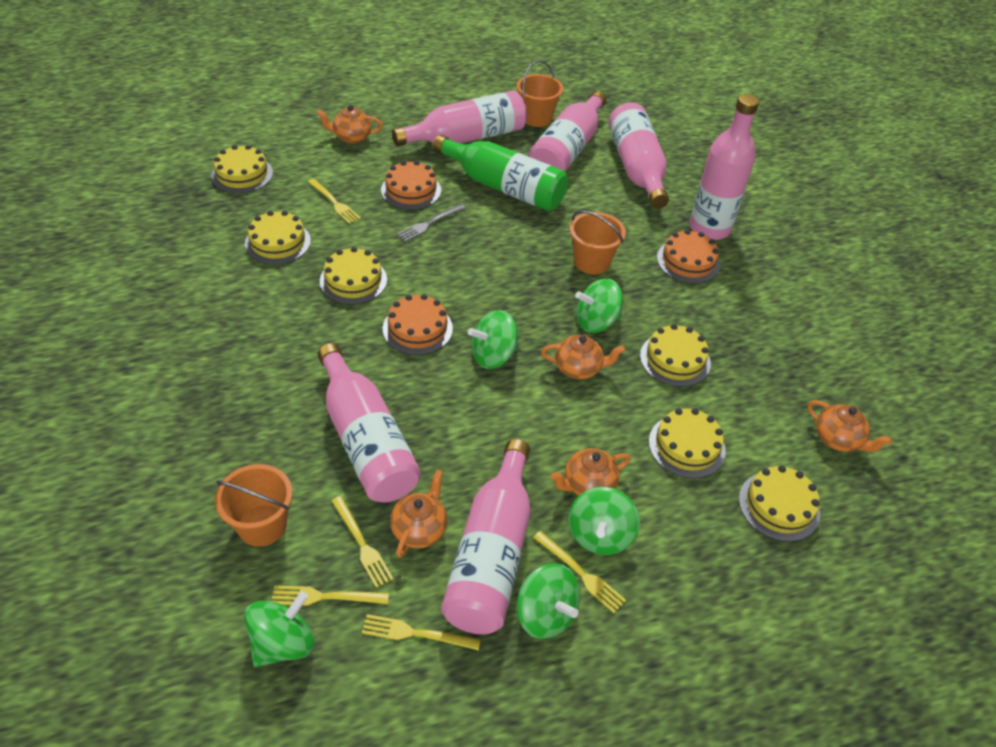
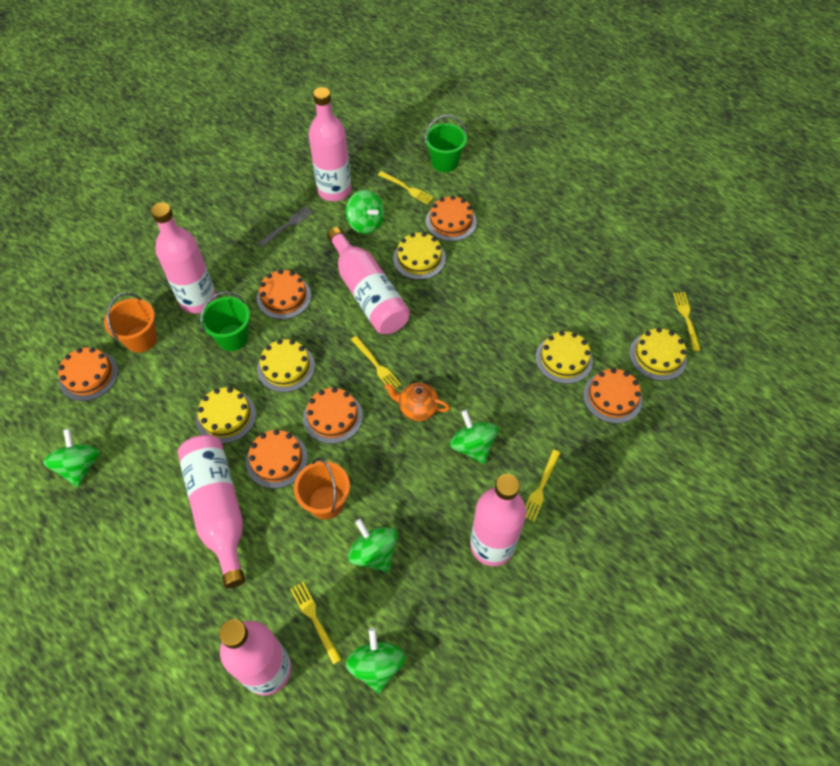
green bottle: 1 -> 0
green bucket: 0 -> 2
orange bucket: 3 -> 2
orange cake: 3 -> 6
orange teapot: 5 -> 1
yellow cake: 6 -> 5

